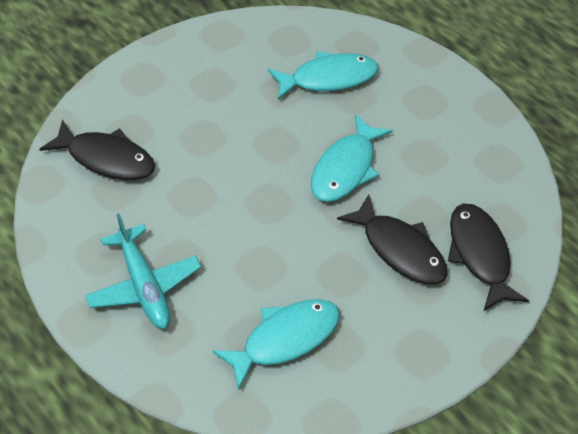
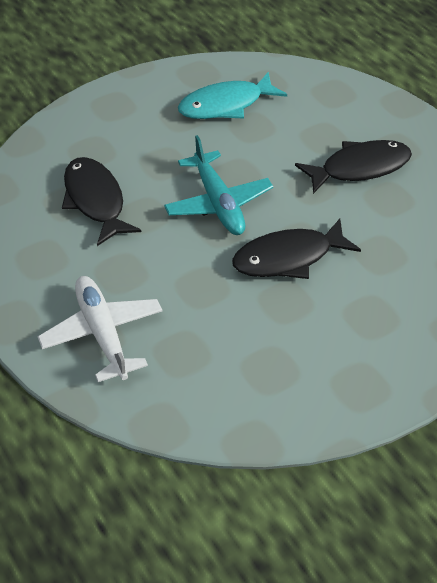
turquoise fish: 3 -> 1
white plane: 0 -> 1

